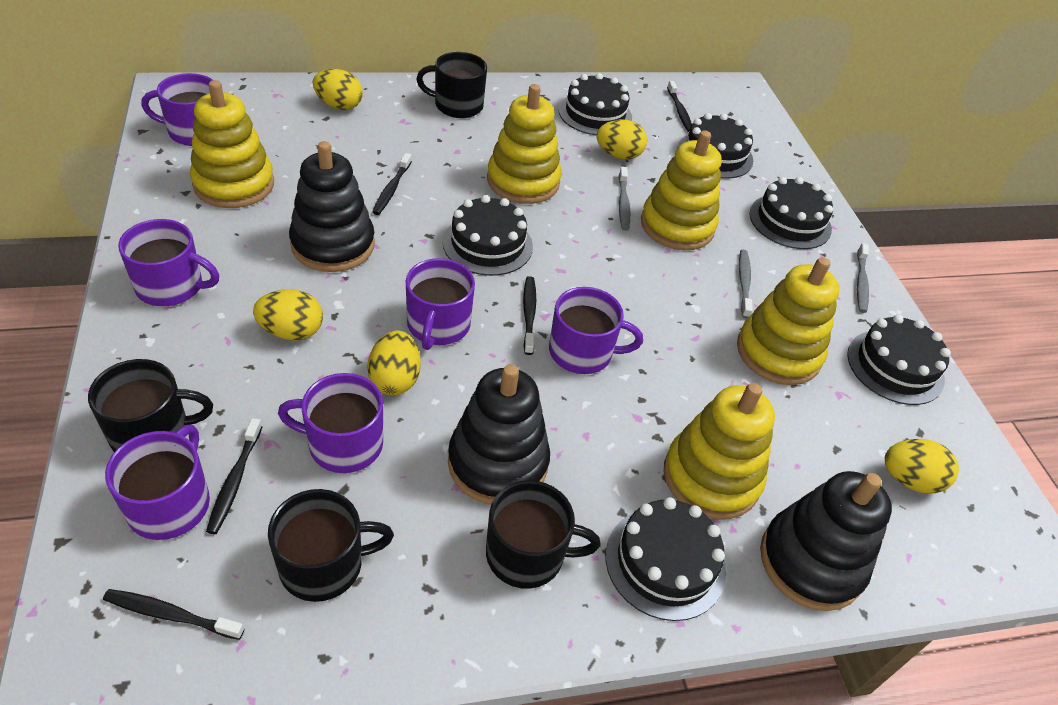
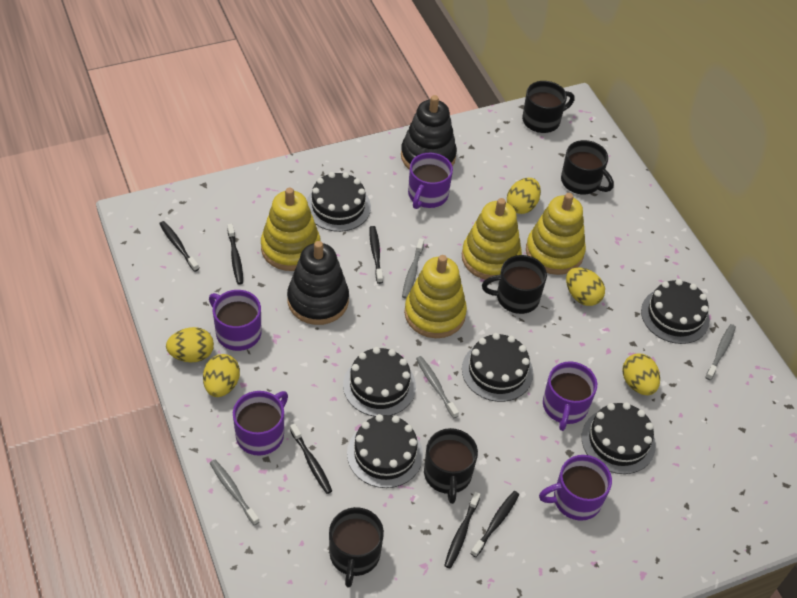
black mug: 4 -> 5
black stacking toy: 3 -> 2
black toothbrush: 5 -> 6
grey toothbrush: 3 -> 4
purple mug: 6 -> 5
yellow stacking toy: 5 -> 4

